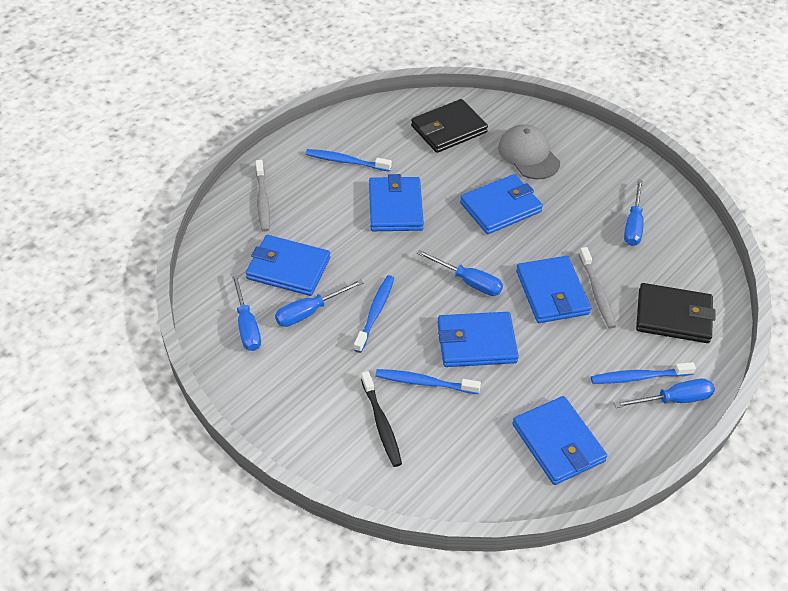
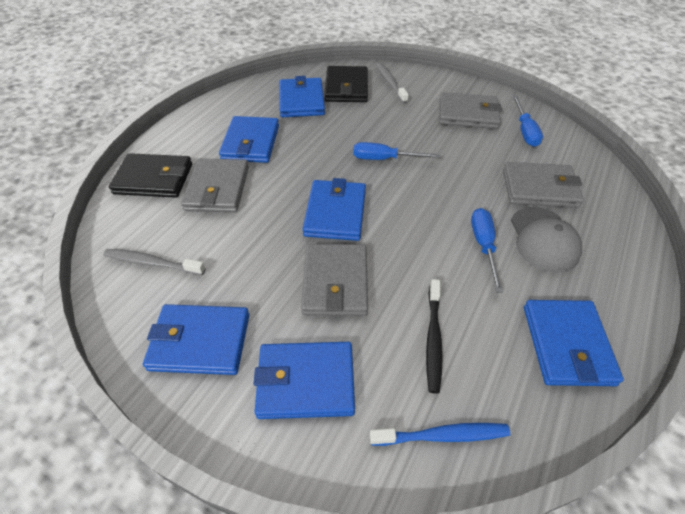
blue screwdriver: 5 -> 3
blue toothbrush: 4 -> 1
grey wallet: 0 -> 4

